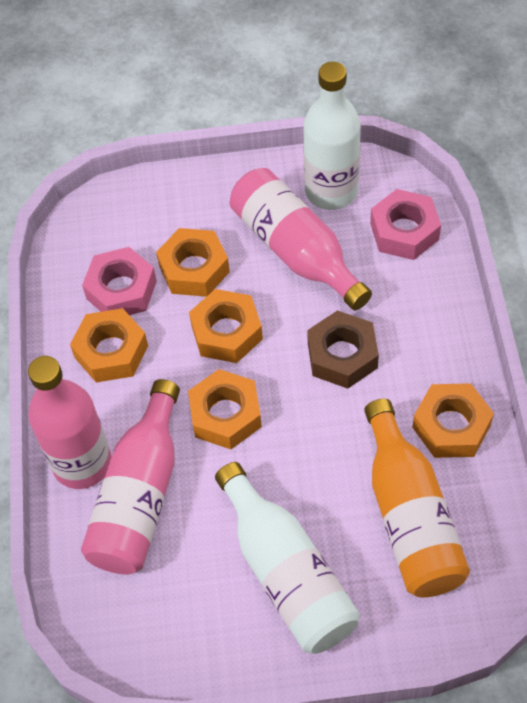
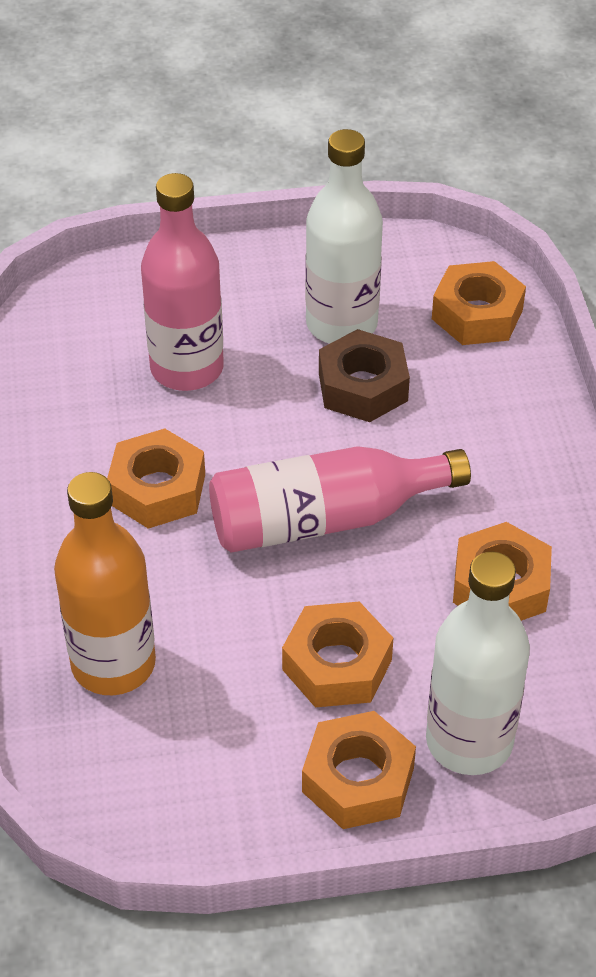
pink bottle: 3 -> 2
pink nut: 2 -> 0

